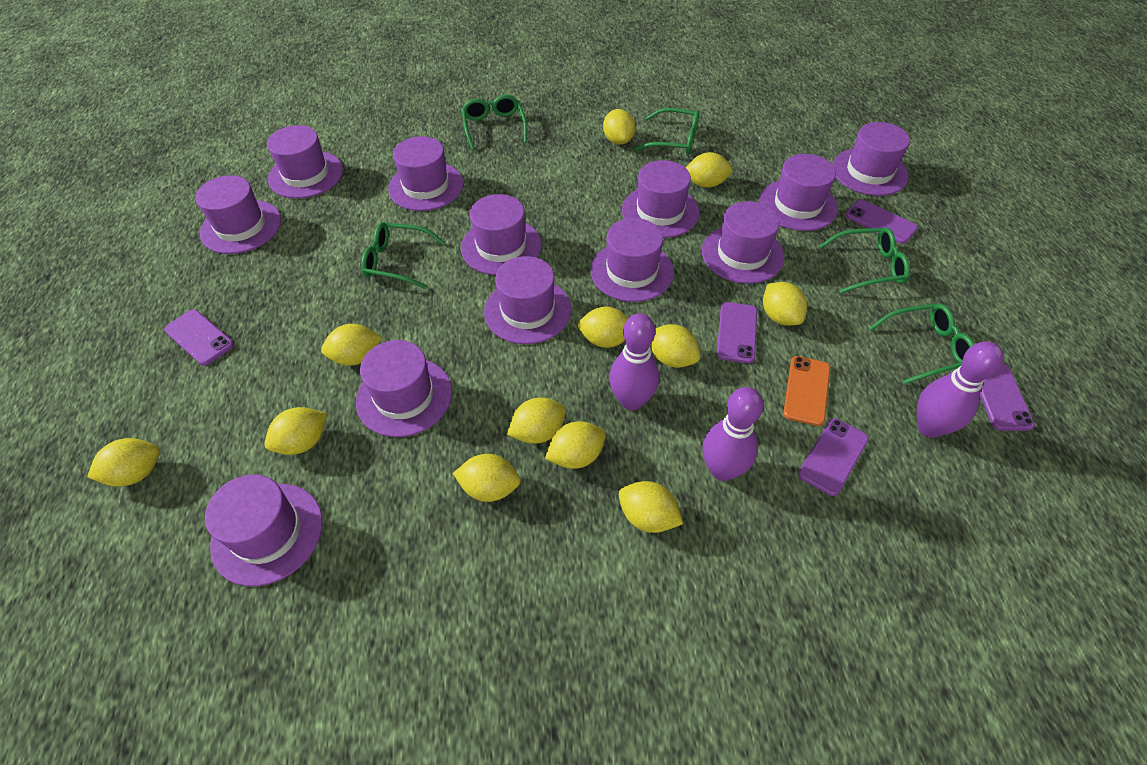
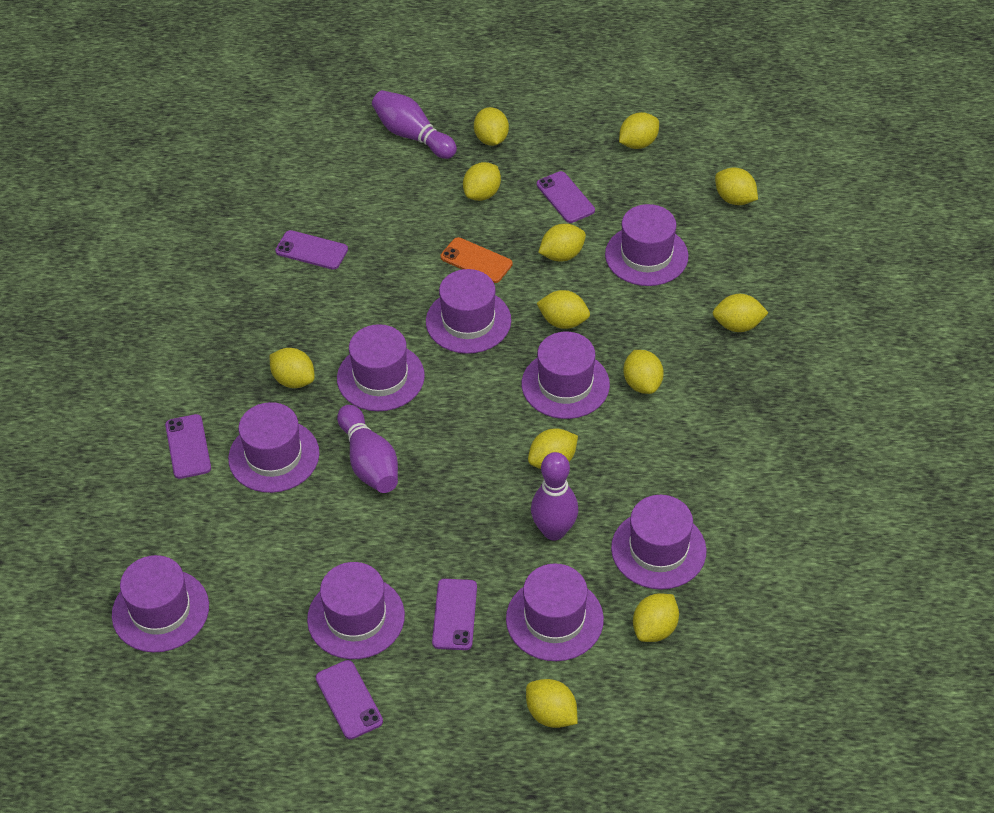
green glasses: 5 -> 0
purple hat: 12 -> 9

